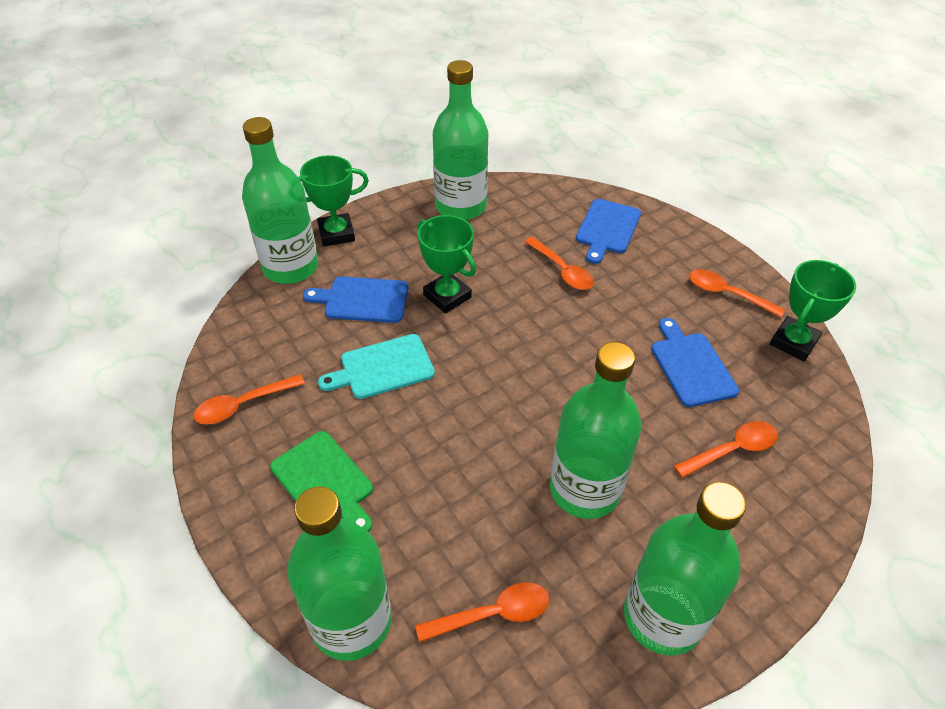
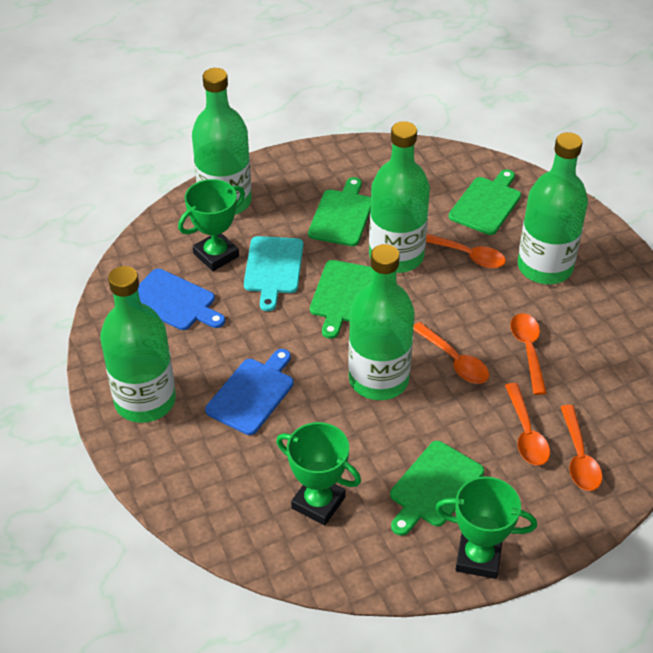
blue cutting board: 3 -> 2
green cutting board: 1 -> 4

